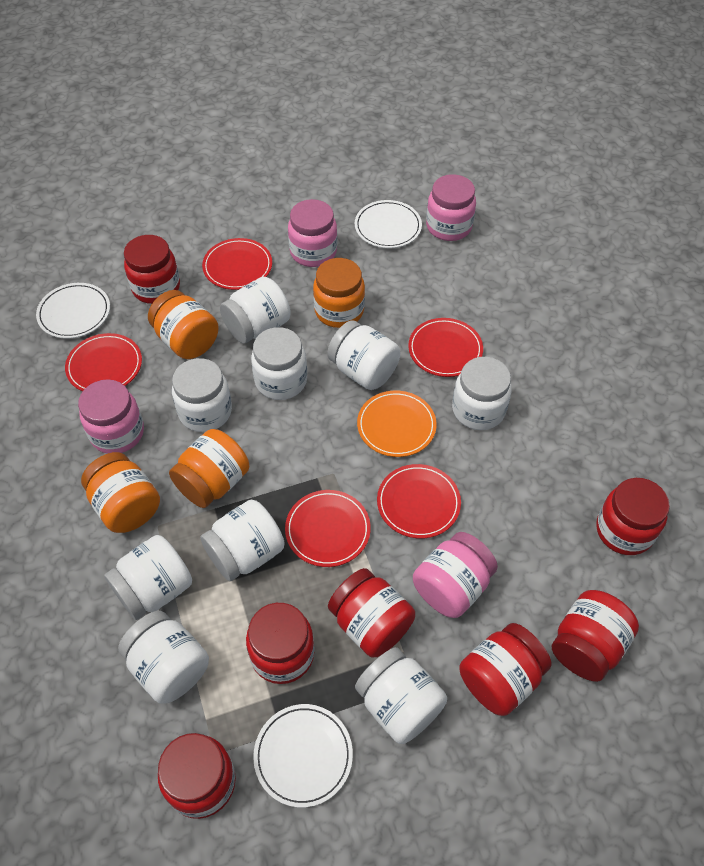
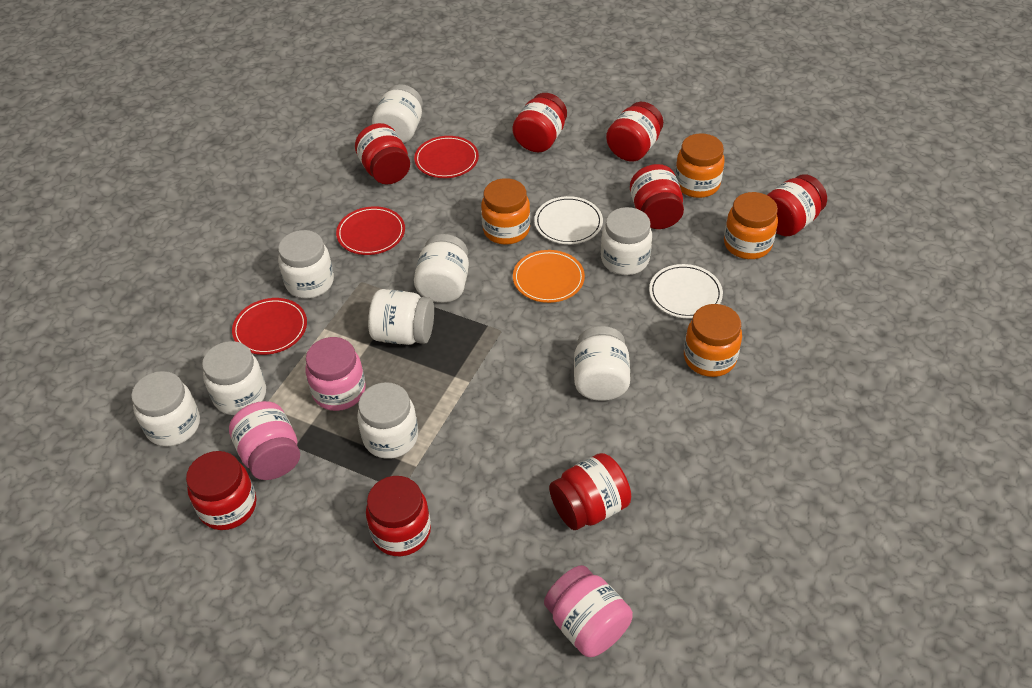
pink jar: 4 -> 3
red jar: 7 -> 8
red plate: 5 -> 3
white plate: 3 -> 2

